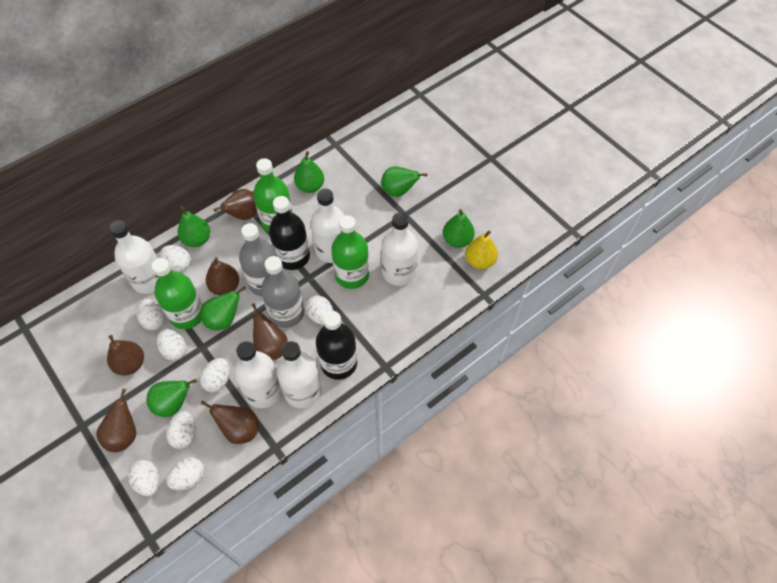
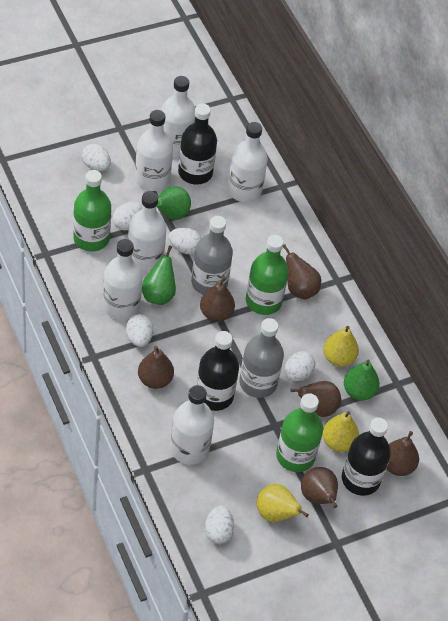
black bottle: 2 -> 3
green pear: 6 -> 3
white bottle: 5 -> 6
white egg: 8 -> 6
yellow pear: 1 -> 3

